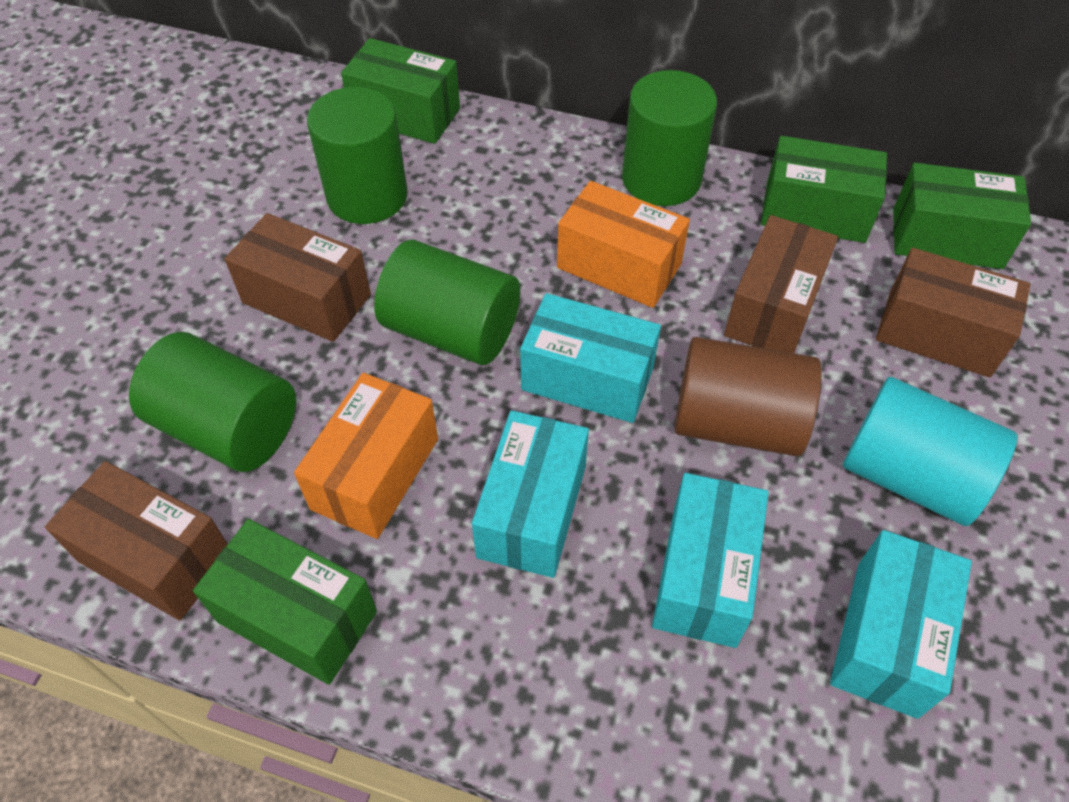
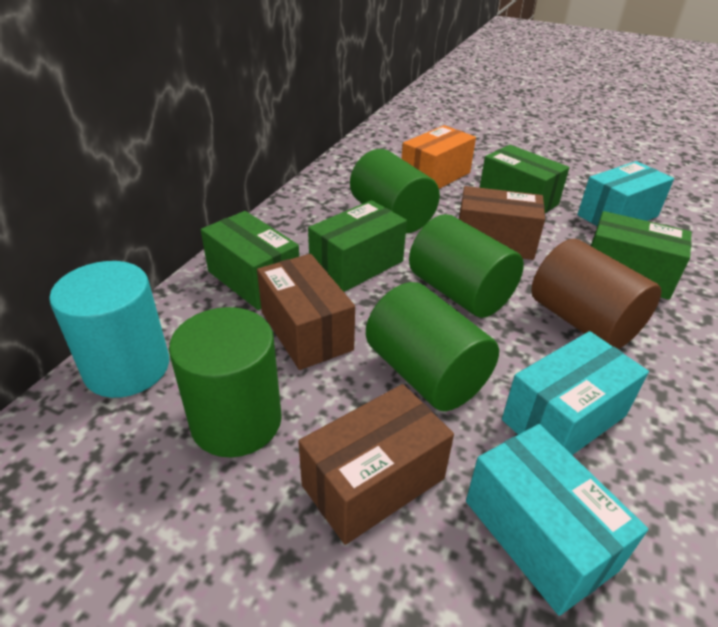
brown box: 4 -> 3
orange box: 2 -> 1
turquoise box: 4 -> 3

